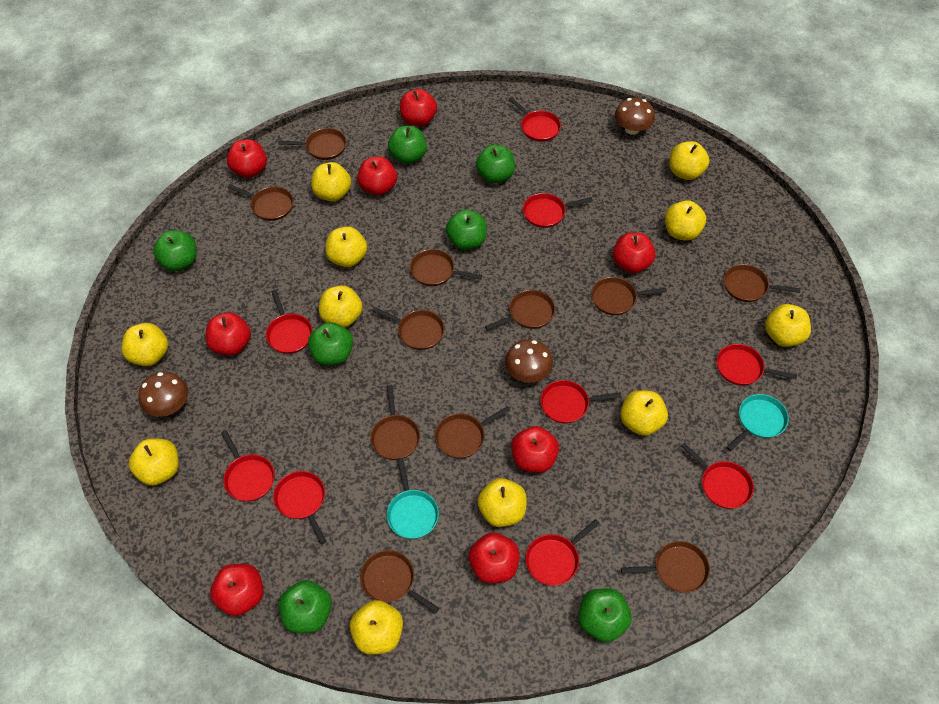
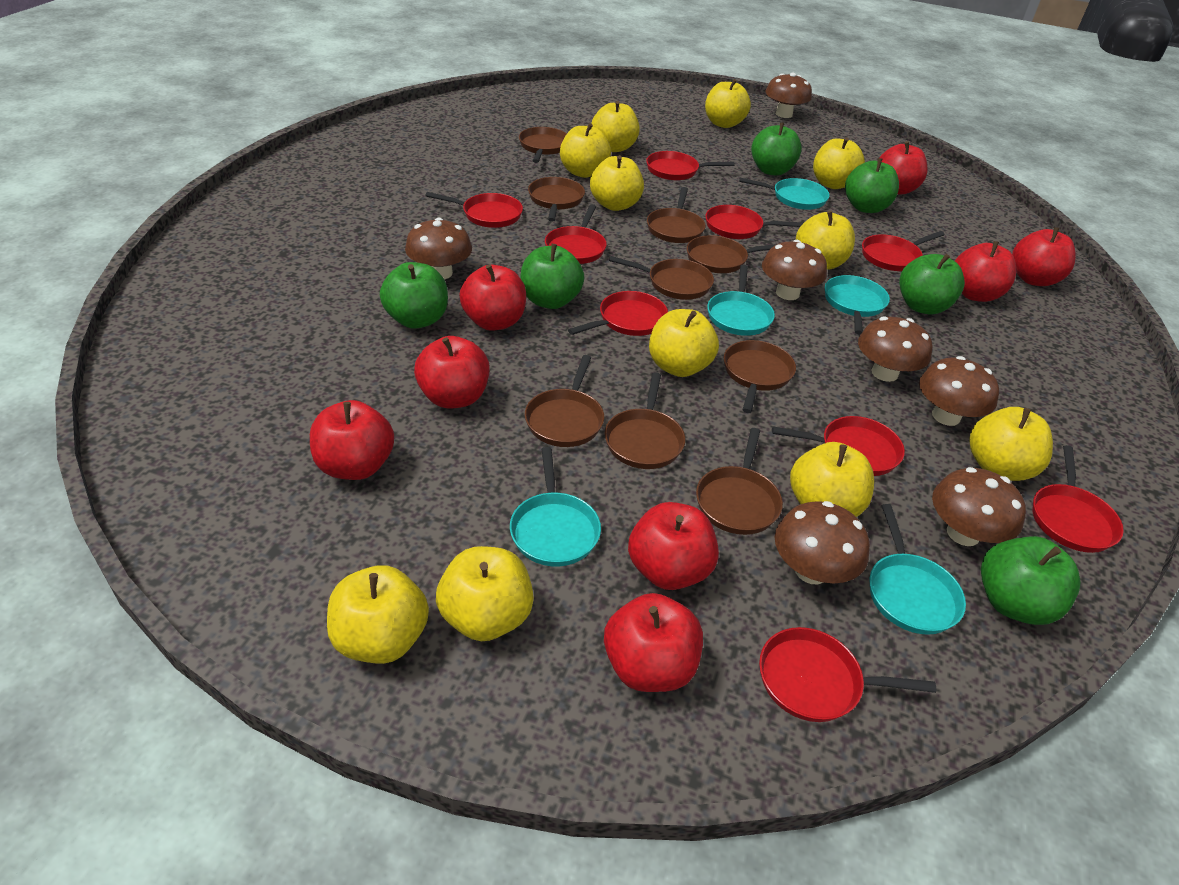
brown mushroom: 3 -> 7
brown pan: 11 -> 9
green apple: 7 -> 6
turquoise pan: 2 -> 5

